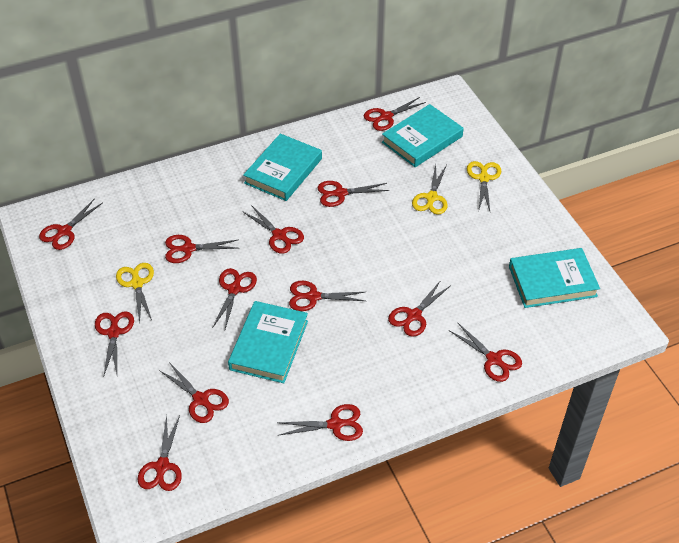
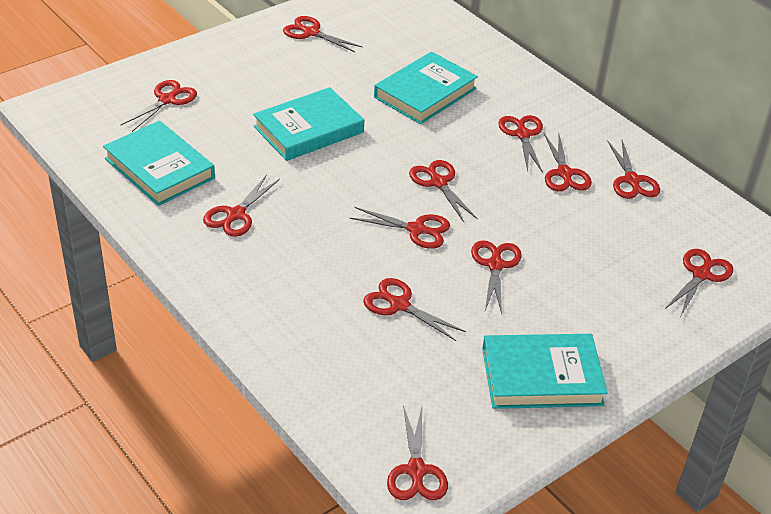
red scissors: 13 -> 12
yellow scissors: 3 -> 0

